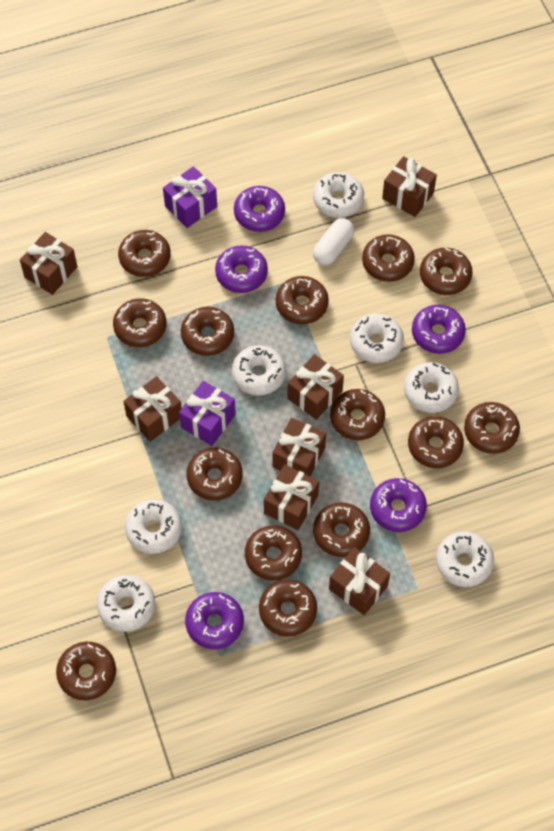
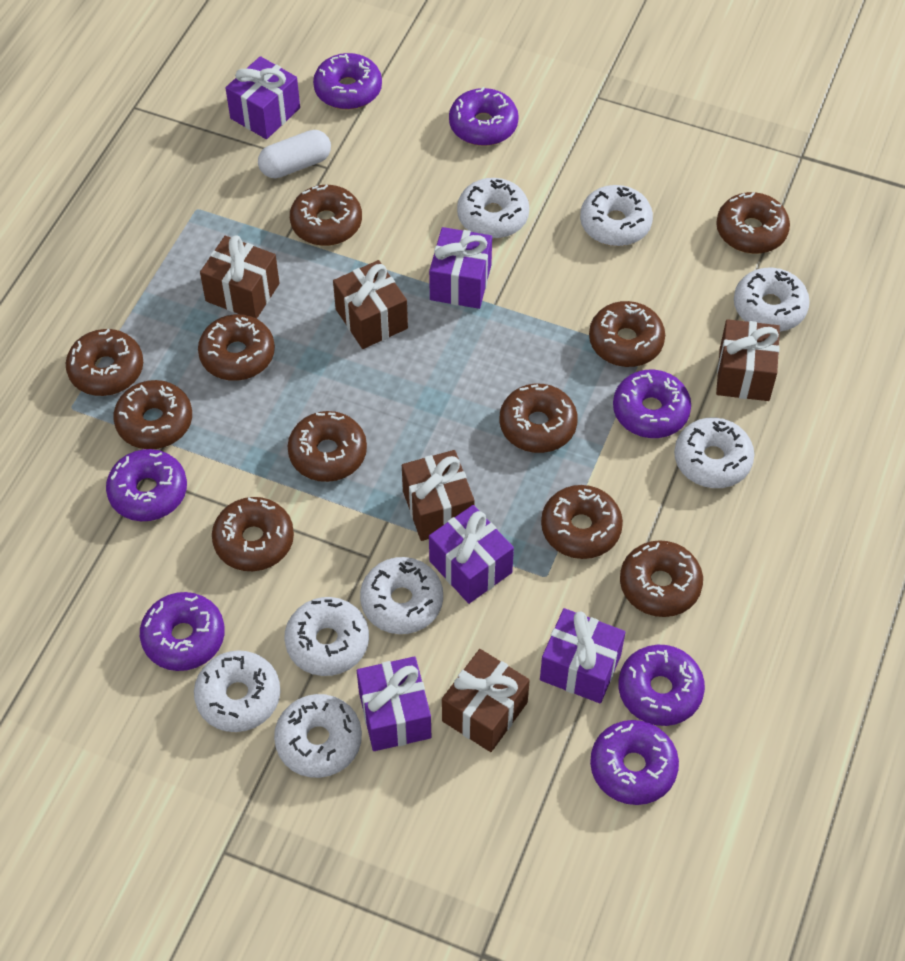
brown donut: 14 -> 11
brown gift: 7 -> 5
purple donut: 5 -> 7
purple gift: 2 -> 5
white donut: 7 -> 8

